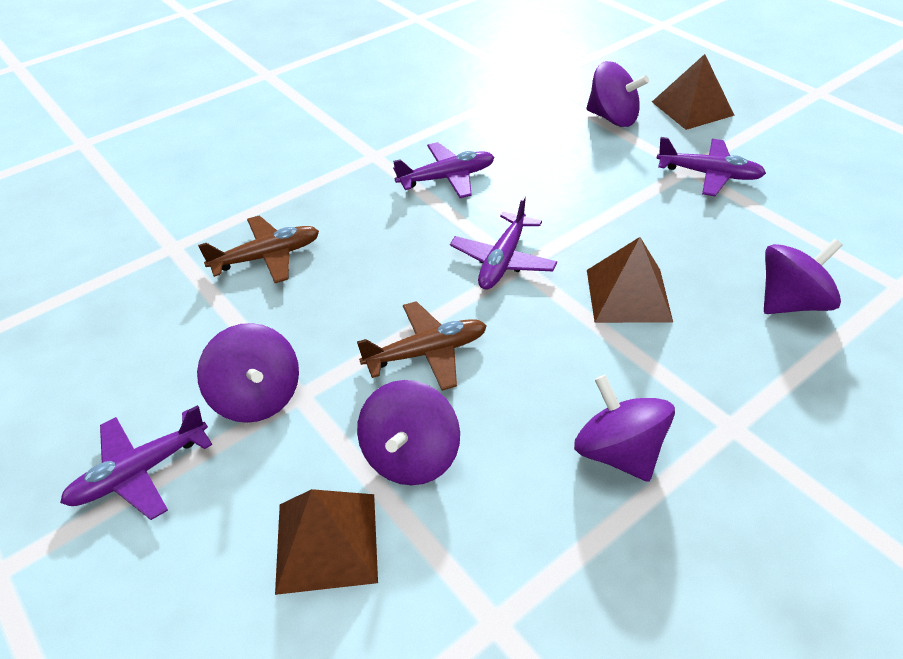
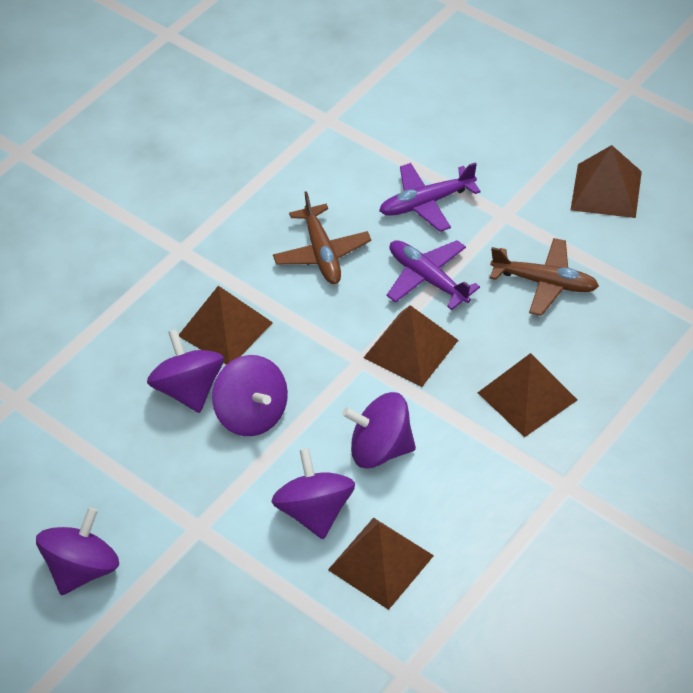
brown pyramid: 3 -> 5
purple plane: 4 -> 2

